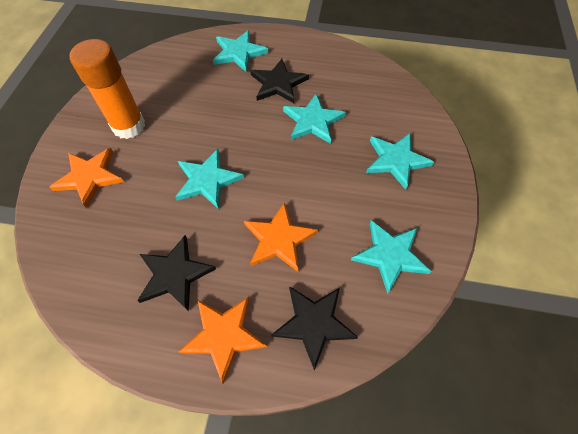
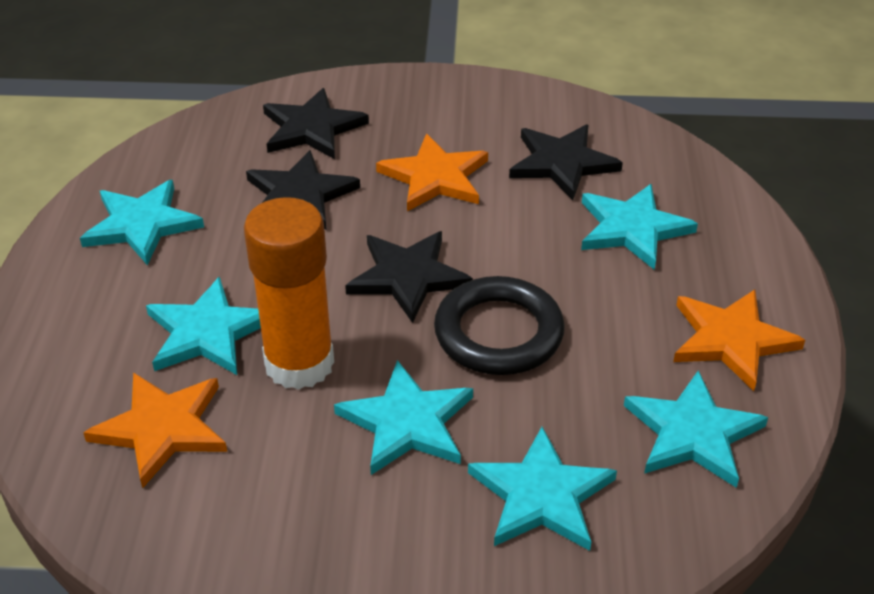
black ring: 0 -> 1
black star: 3 -> 4
turquoise star: 5 -> 6

